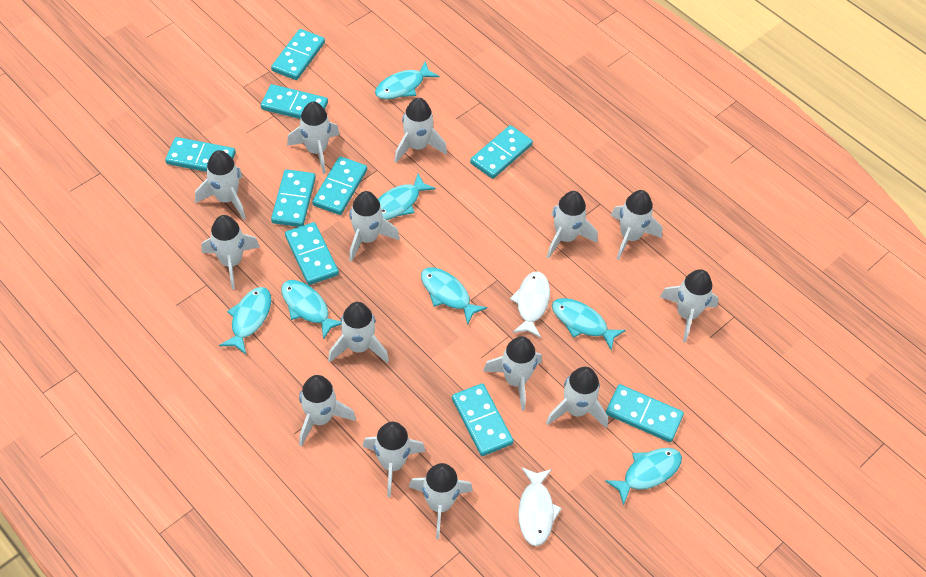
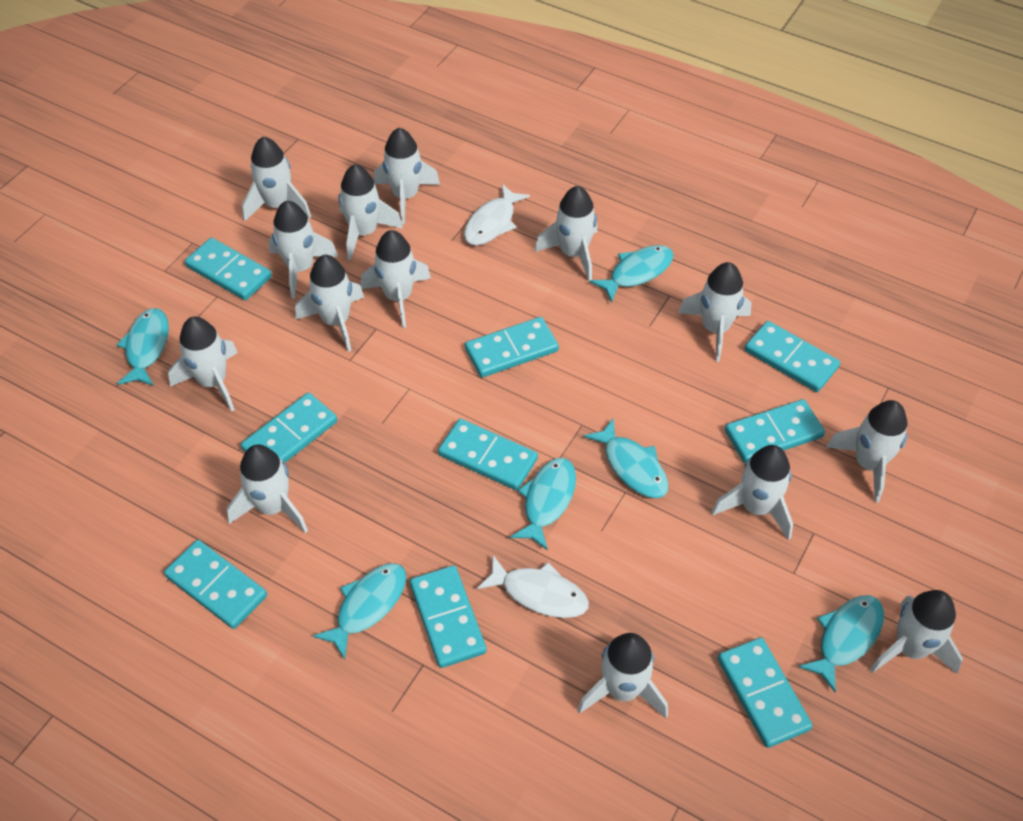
turquoise fish: 7 -> 6

